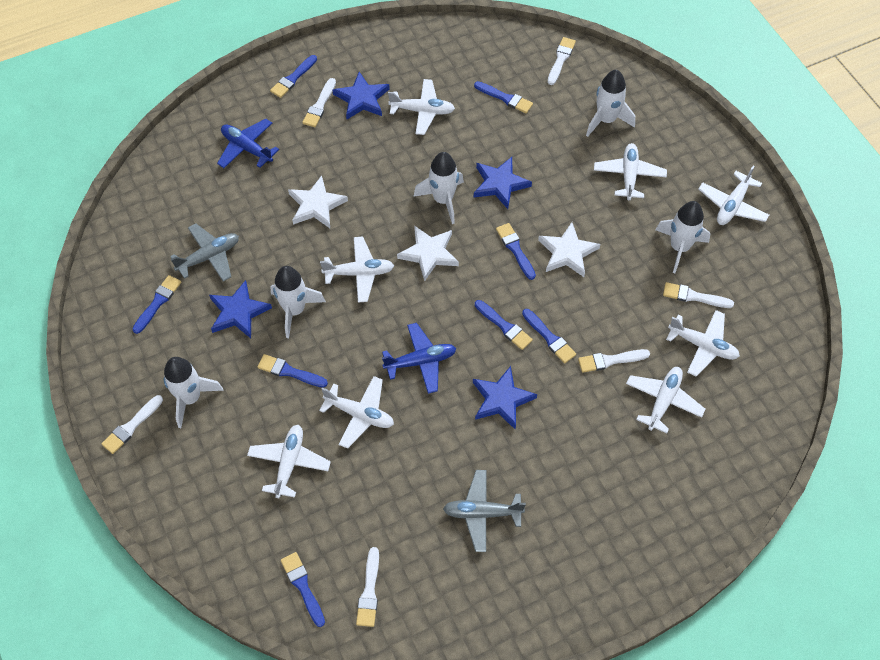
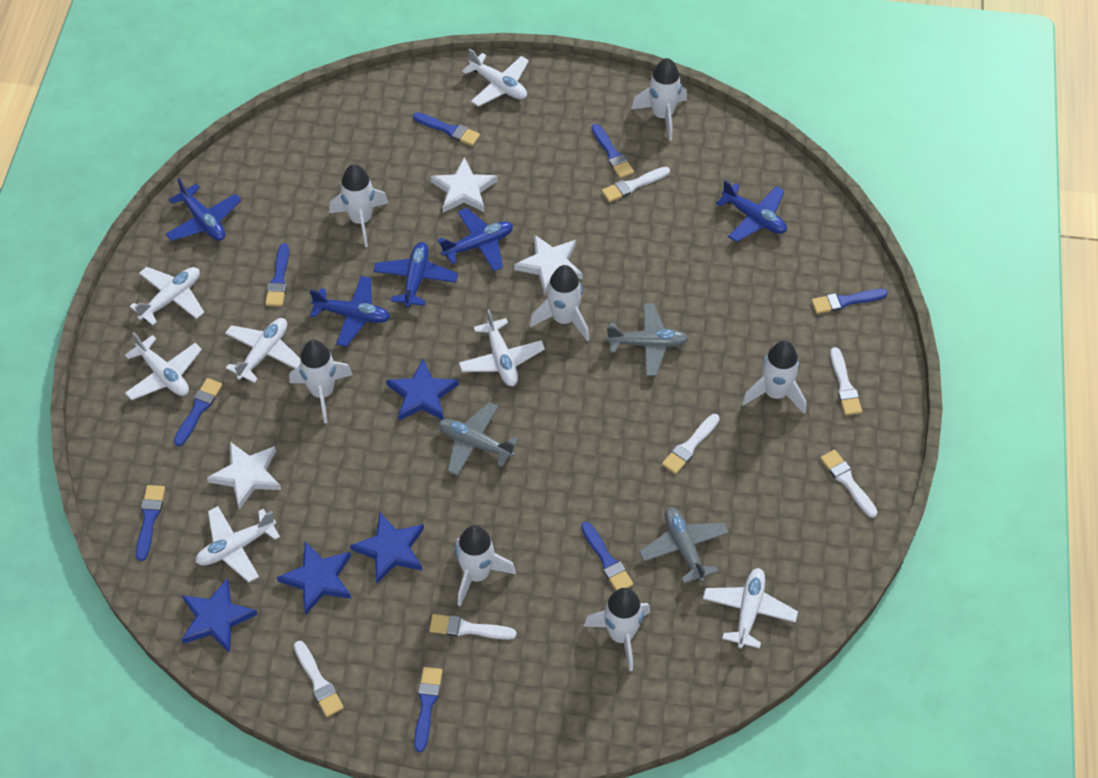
blue plane: 2 -> 5
grey plane: 2 -> 3
white plane: 8 -> 7
white rocket: 5 -> 7

